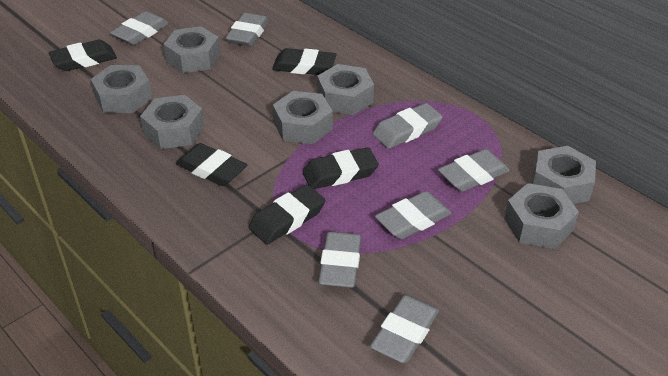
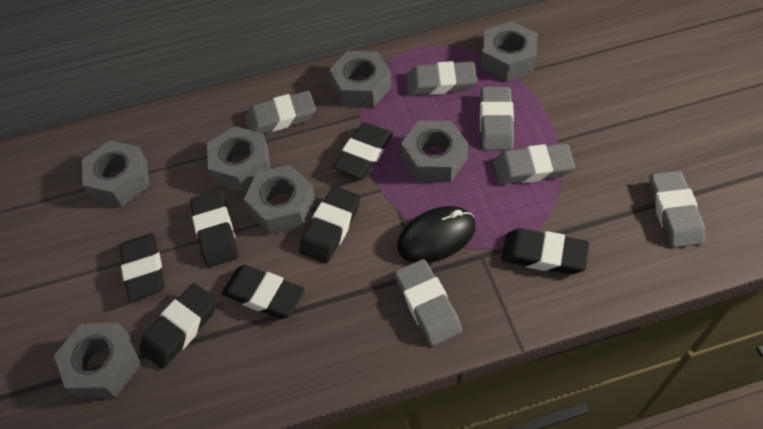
black eraser: 5 -> 7
black mouse: 0 -> 1
grey eraser: 7 -> 6

